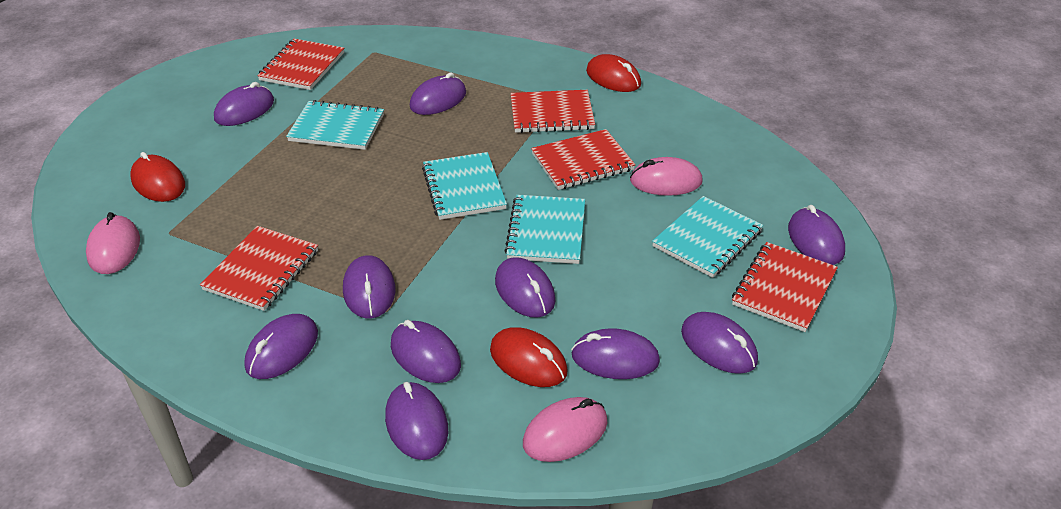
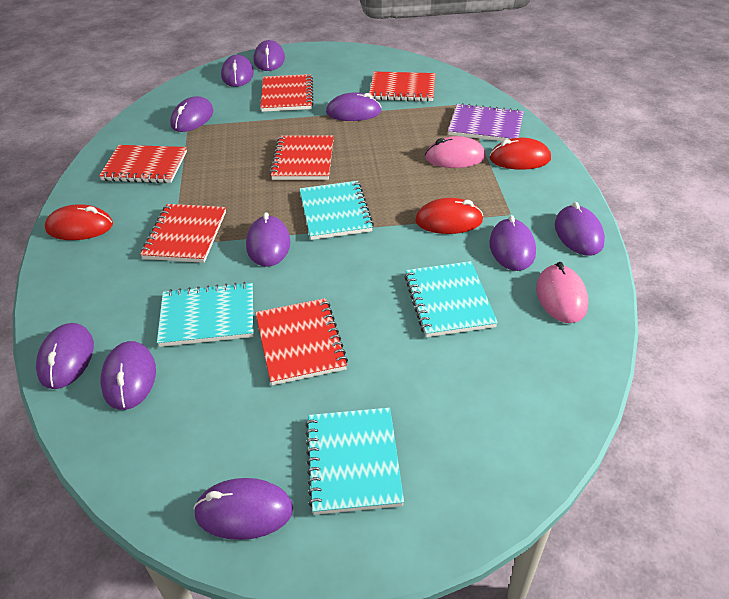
pink mouse: 3 -> 2
purple notebook: 0 -> 1
red notebook: 5 -> 6

